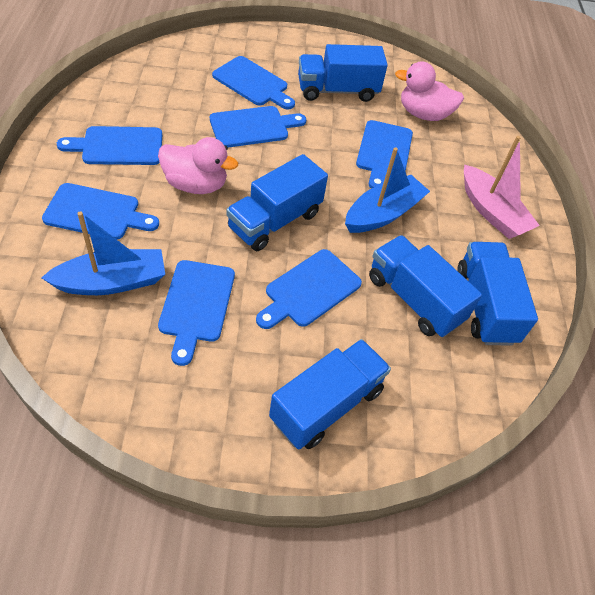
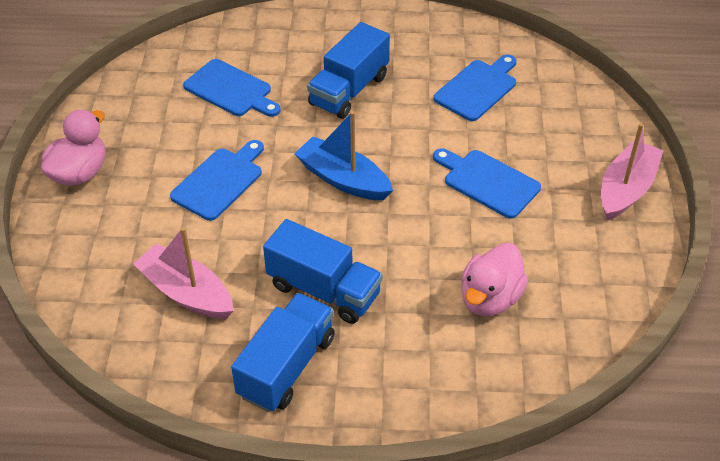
blue boat: 2 -> 1
blue cutting board: 7 -> 4
blue truck: 5 -> 3
pink boat: 1 -> 2

